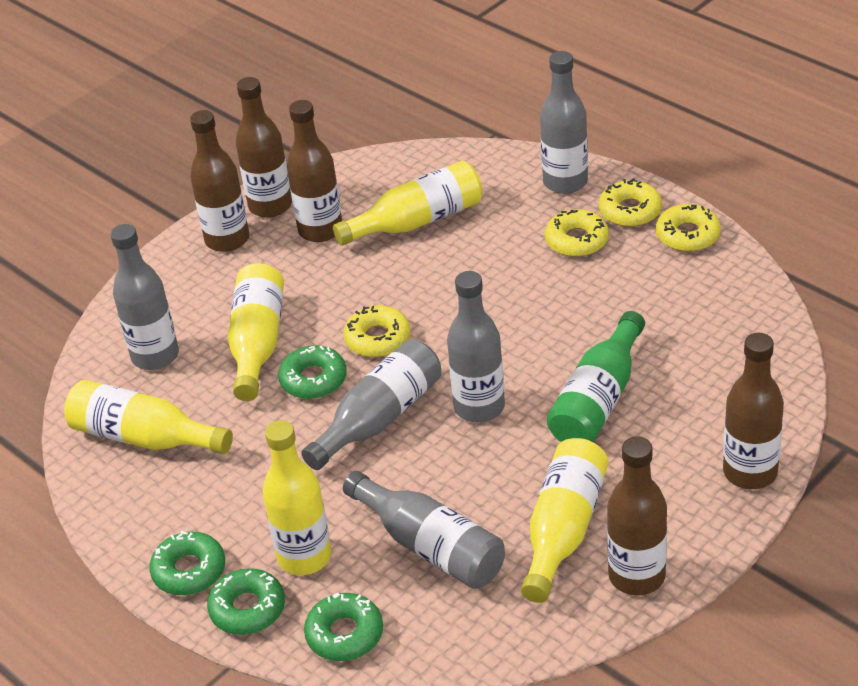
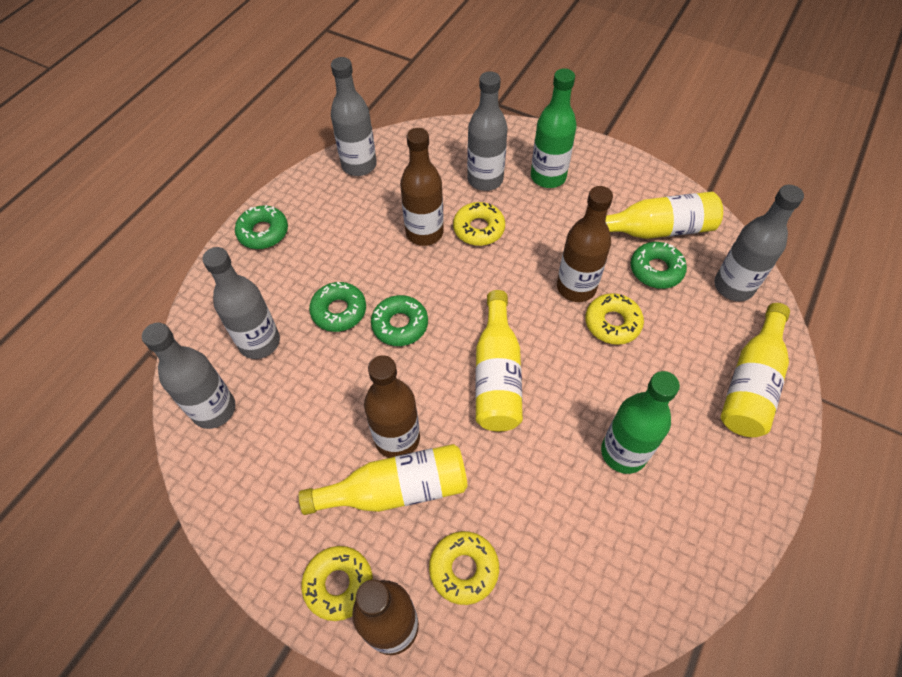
brown bottle: 5 -> 4
green bottle: 1 -> 2
yellow bottle: 5 -> 4

